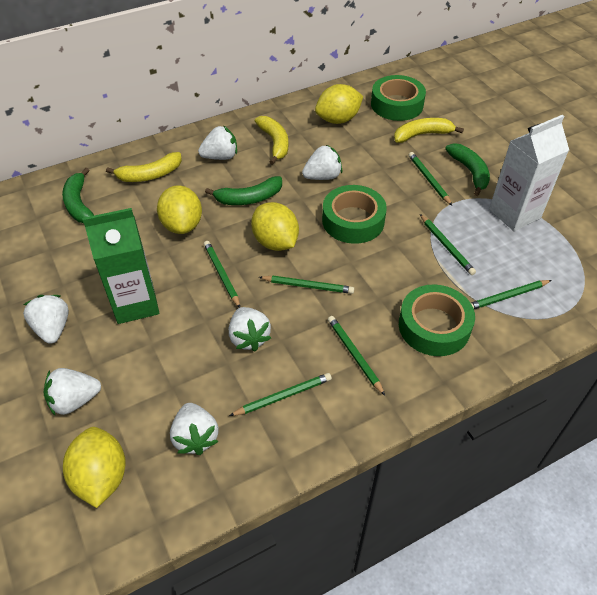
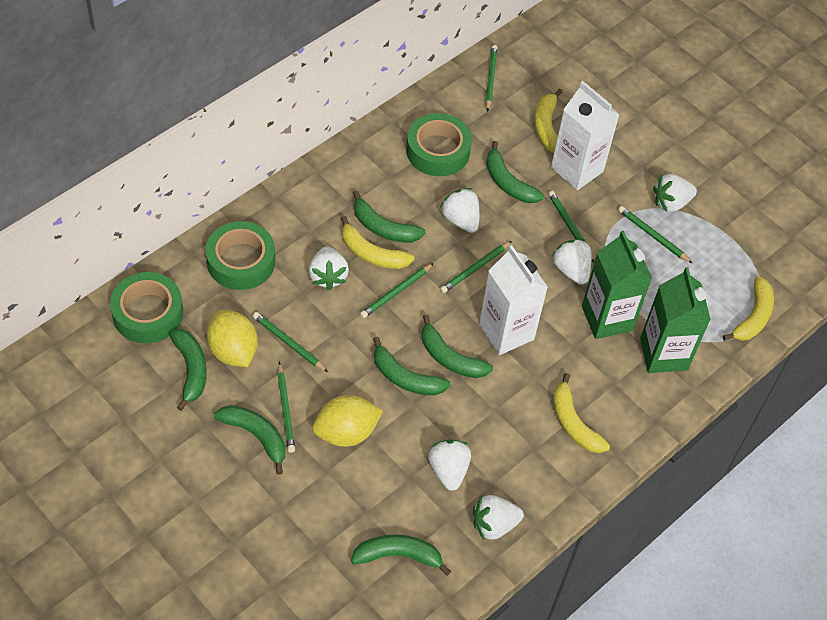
green banana: 3 -> 7
green carton: 1 -> 2
white carton: 1 -> 2
yellow banana: 3 -> 4
yellow lemon: 4 -> 2

